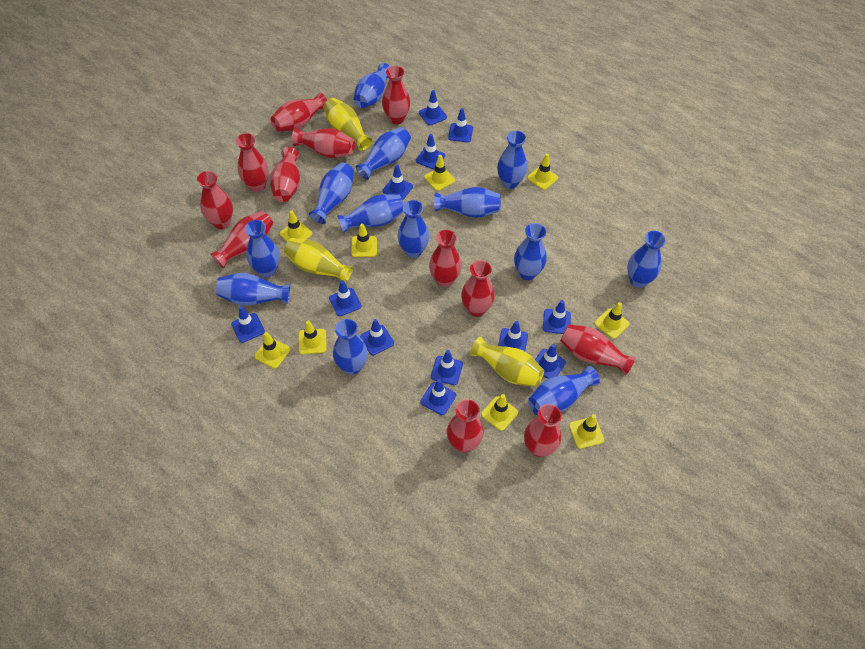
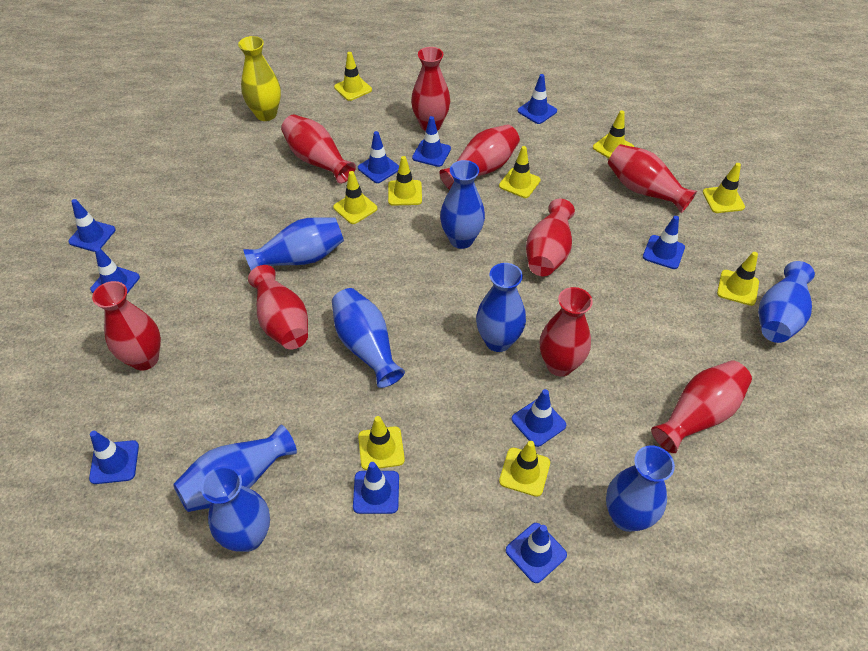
blue traffic cone: 12 -> 10
blue vase: 13 -> 8
red vase: 12 -> 9
yellow vase: 3 -> 1

